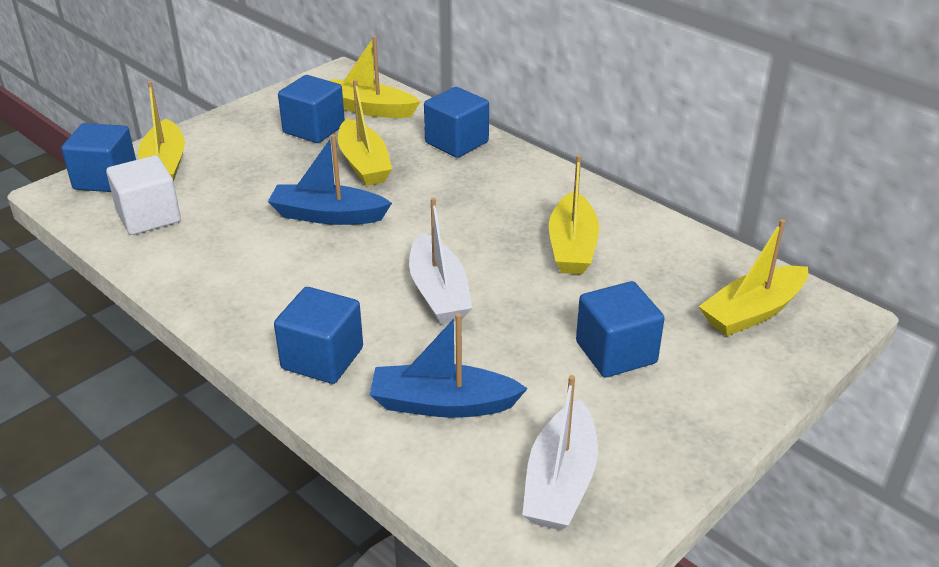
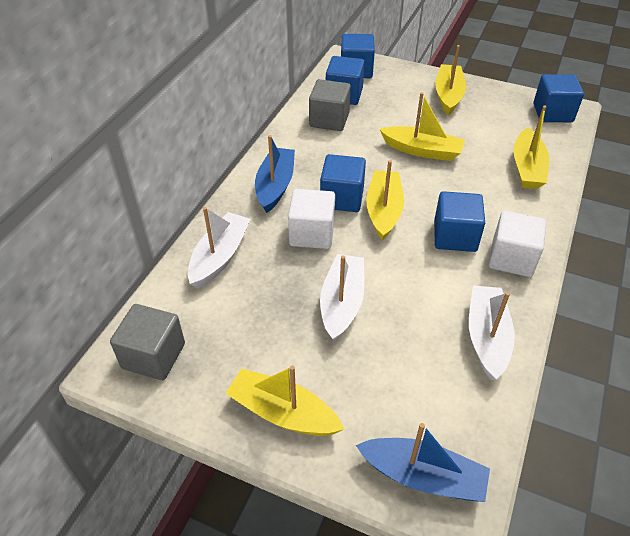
grey cube: 0 -> 2
white boat: 2 -> 3
white cube: 1 -> 2

